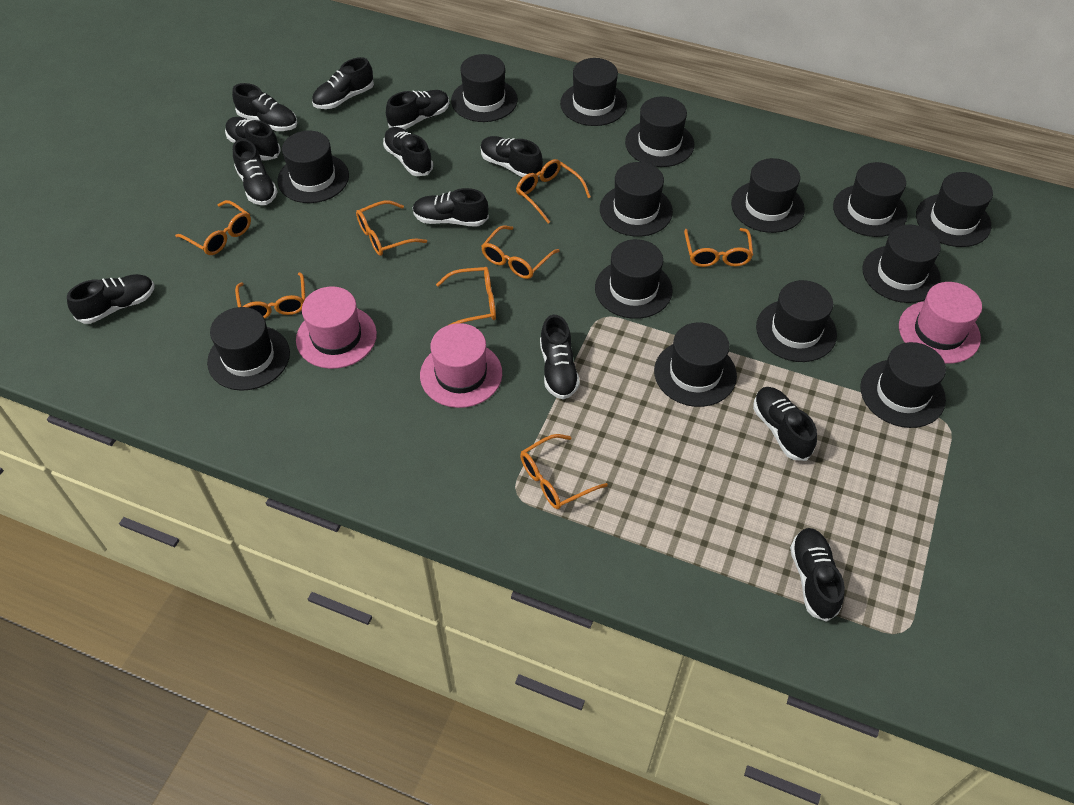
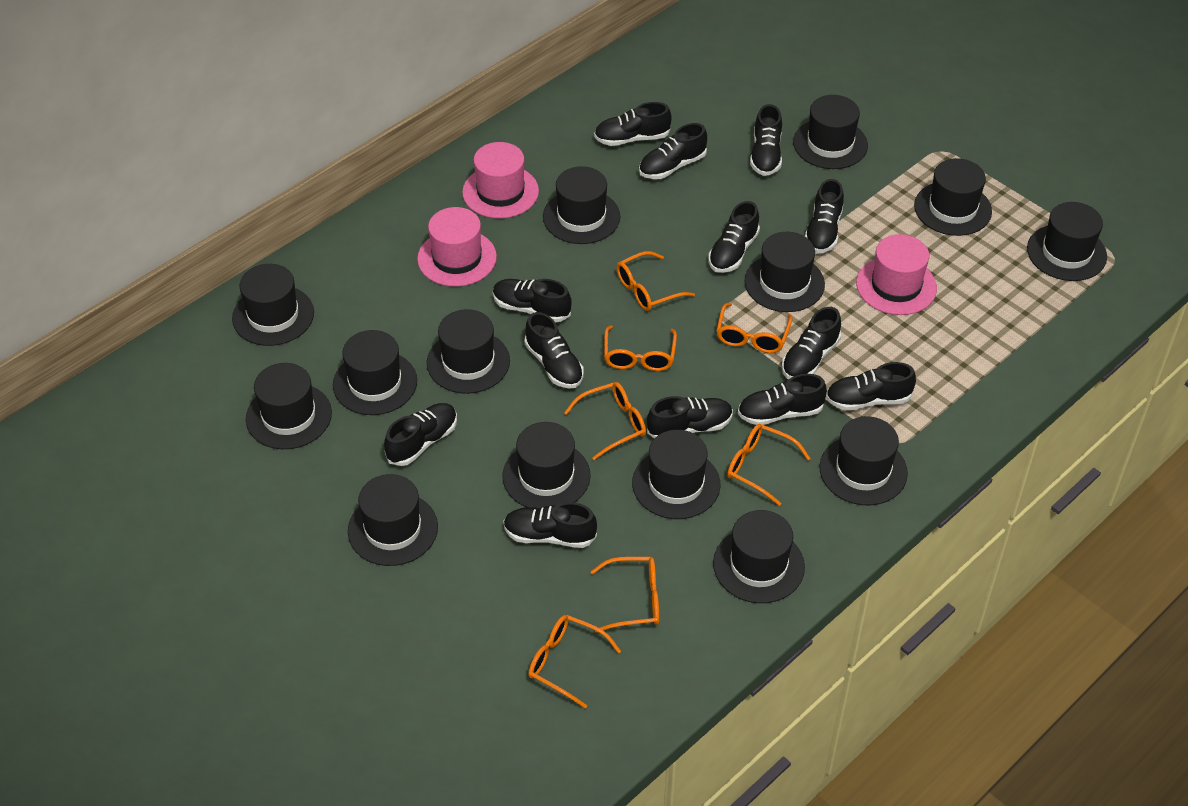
black shoe: 12 -> 13
orange glasses: 8 -> 7

